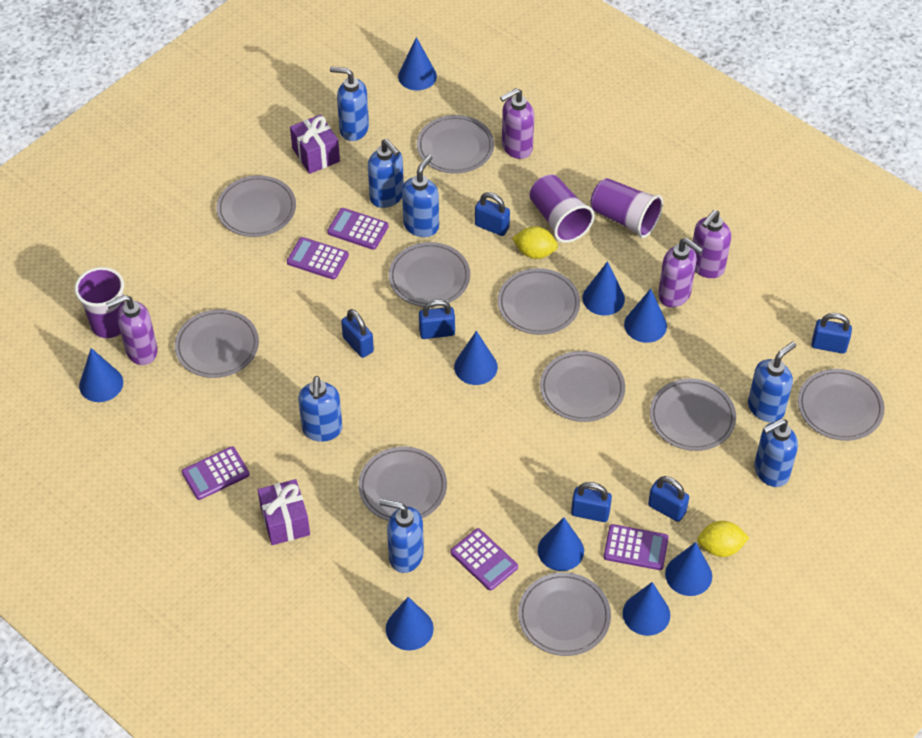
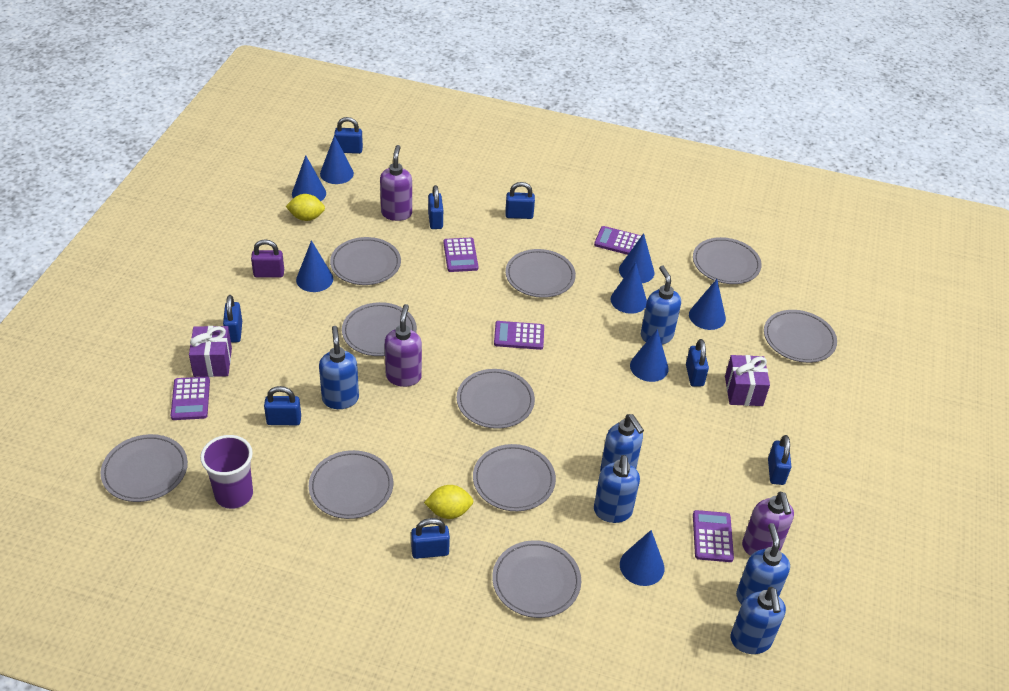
blue cone: 9 -> 8
blue padlock: 6 -> 8
blue soap dispenser: 7 -> 6
purple cup: 3 -> 1
purple padlock: 0 -> 1
purple soap dispenser: 4 -> 3

